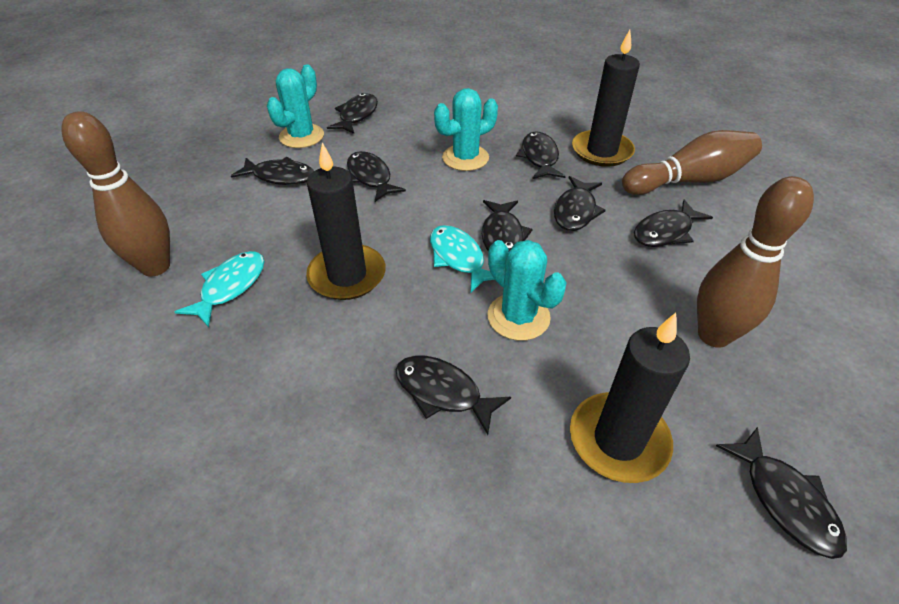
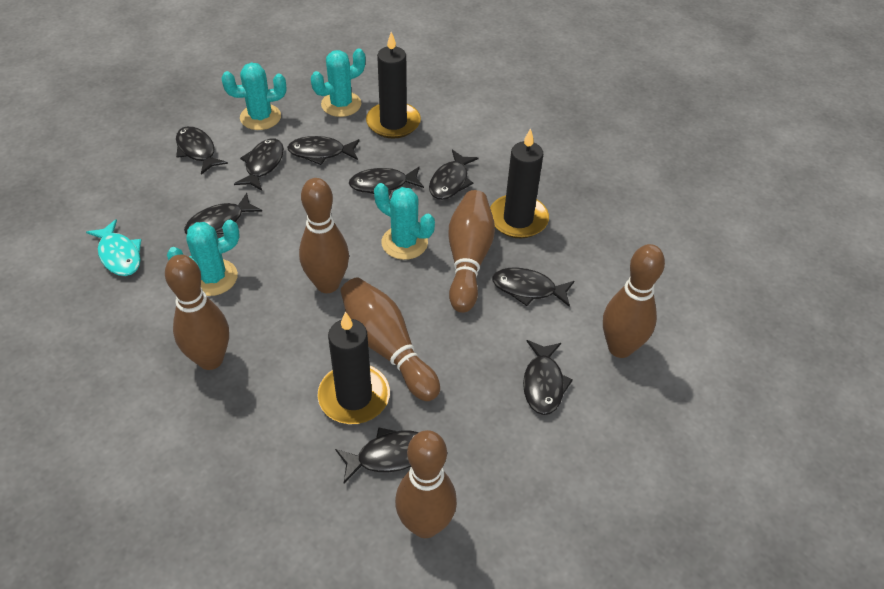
brown bowling pin: 3 -> 6
turquoise cactus: 3 -> 4
turquoise fish: 2 -> 1

